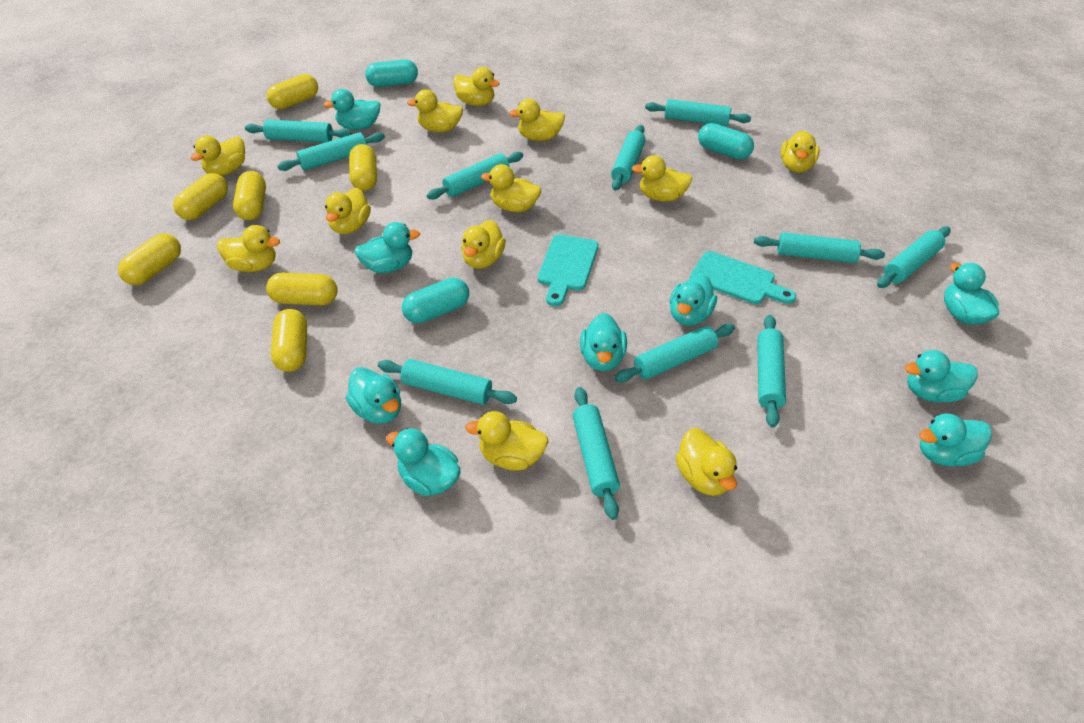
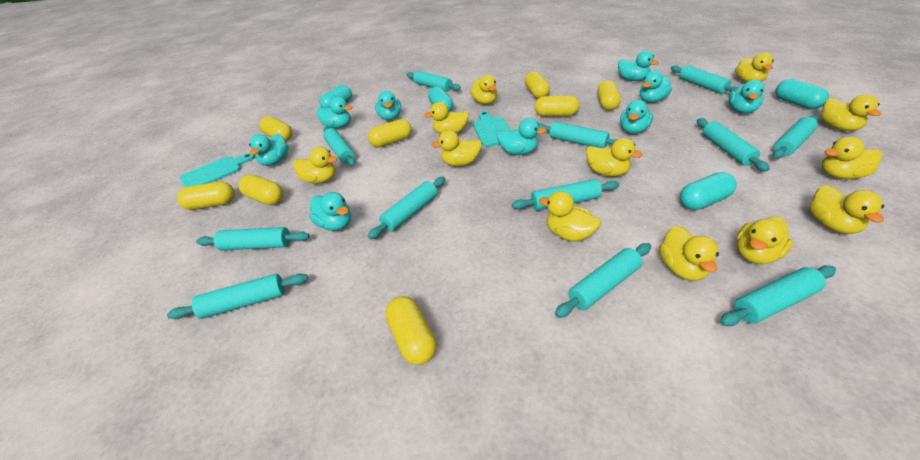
turquoise capsule: 3 -> 4
turquoise rolling pin: 11 -> 12
yellow capsule: 7 -> 8

